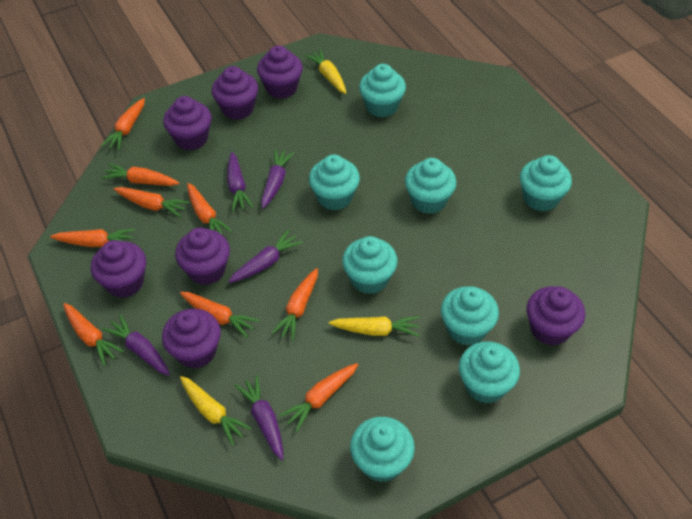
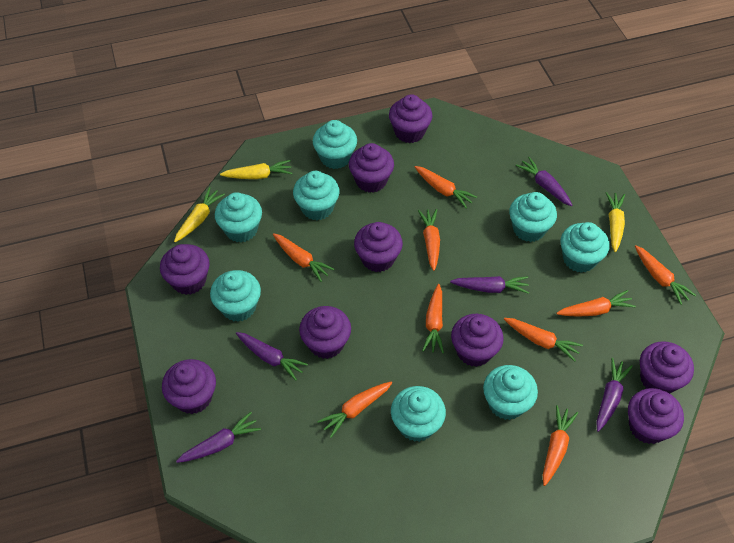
purple cupcake: 7 -> 9

